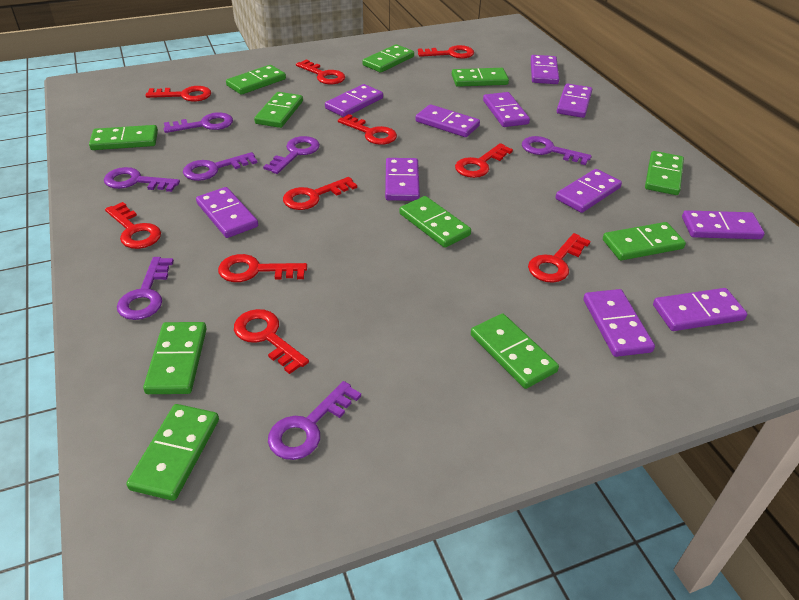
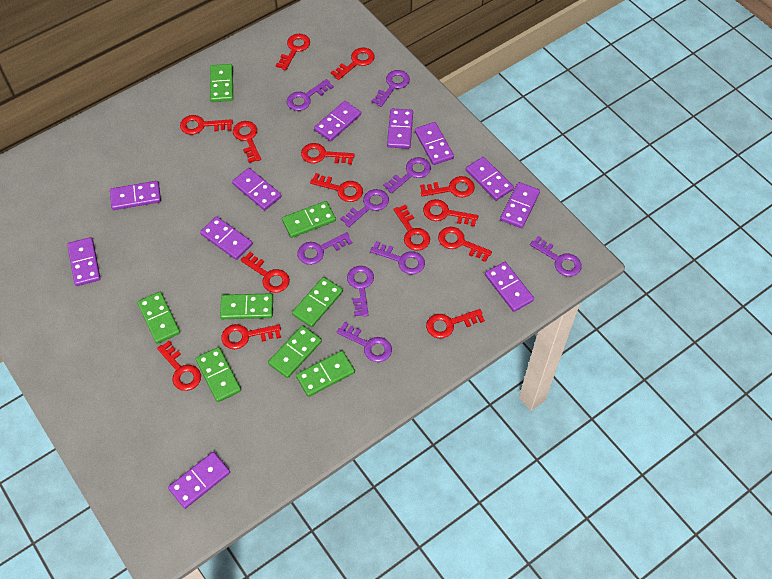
green domino: 11 -> 8
purple key: 7 -> 9
red key: 10 -> 14

